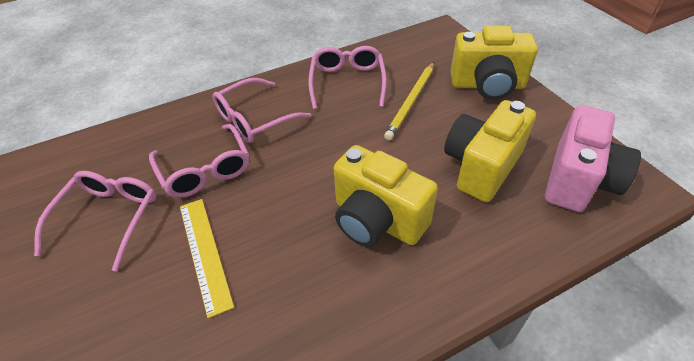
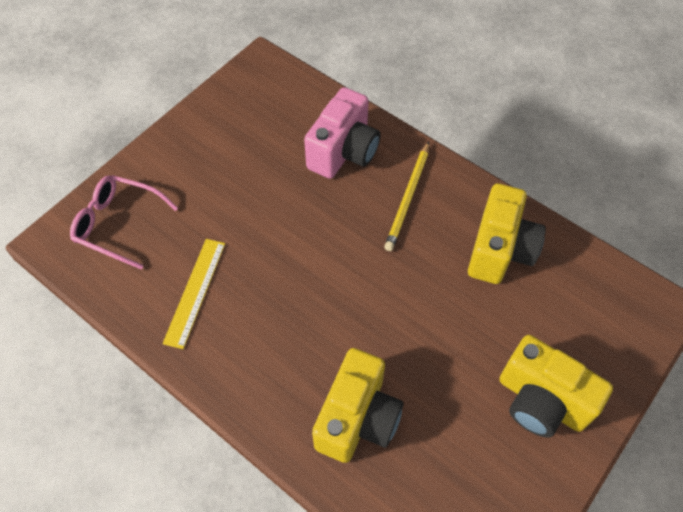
pink glasses: 4 -> 1

